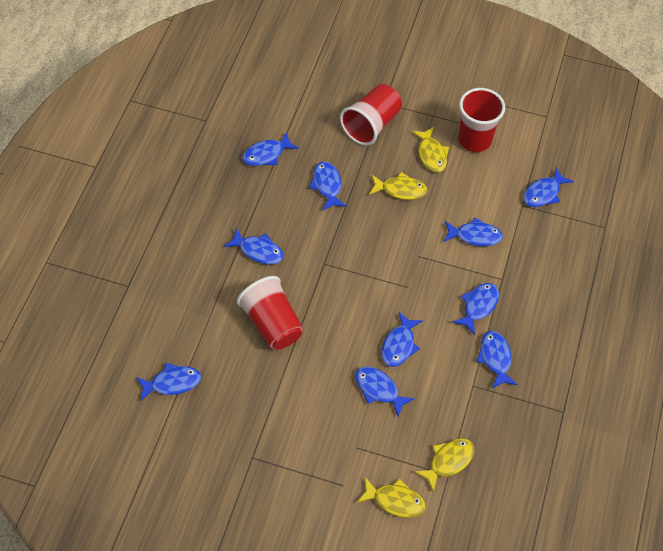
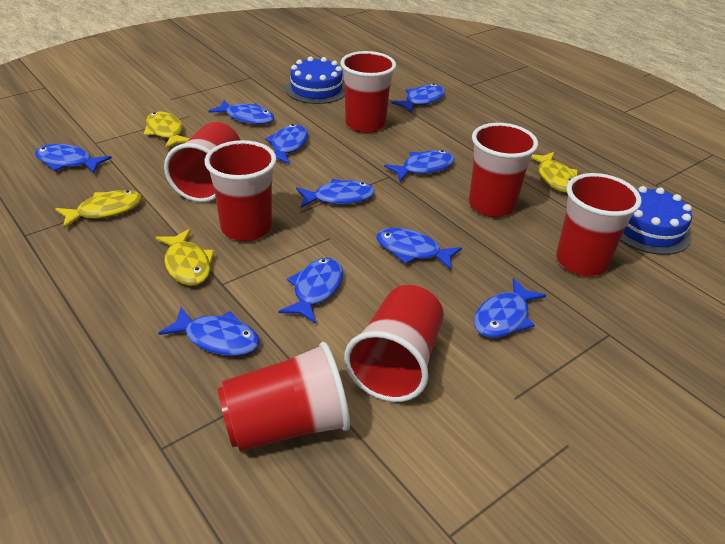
blue cake: 0 -> 2
red cup: 3 -> 7

